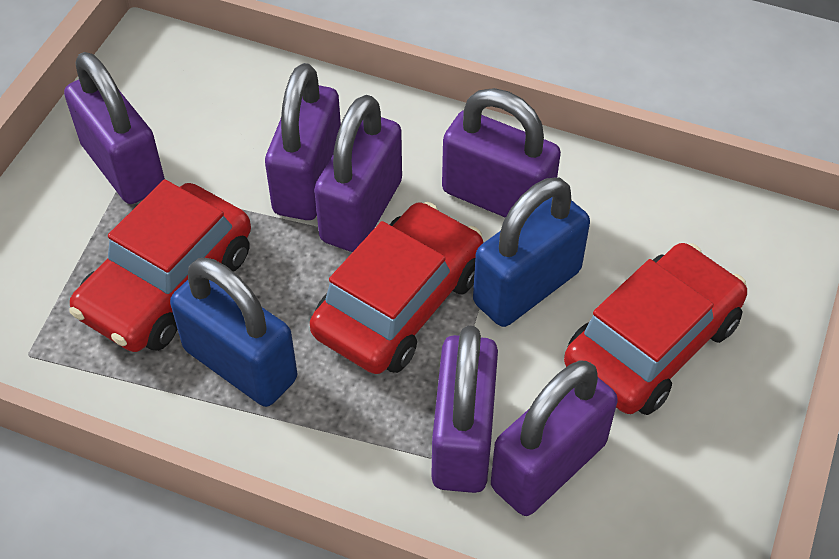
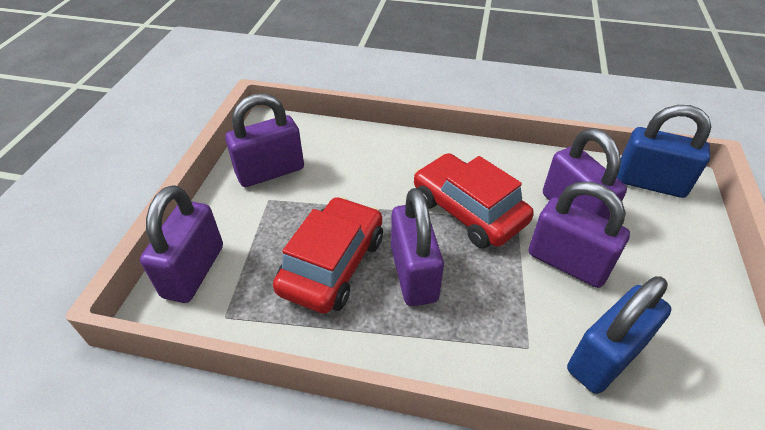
purple padlock: 6 -> 5
red car: 3 -> 2

